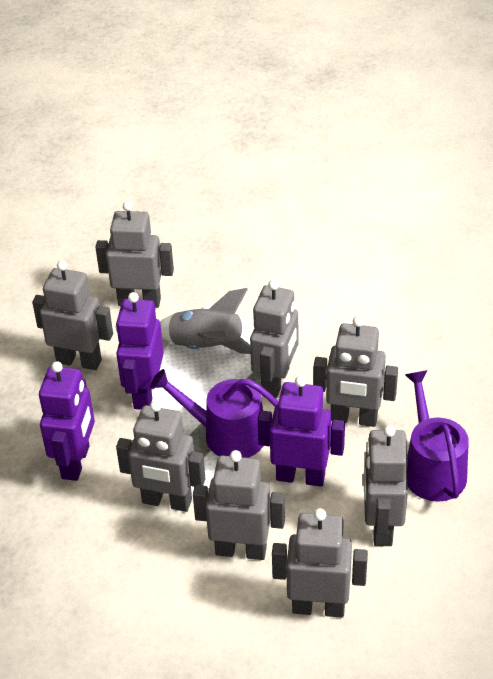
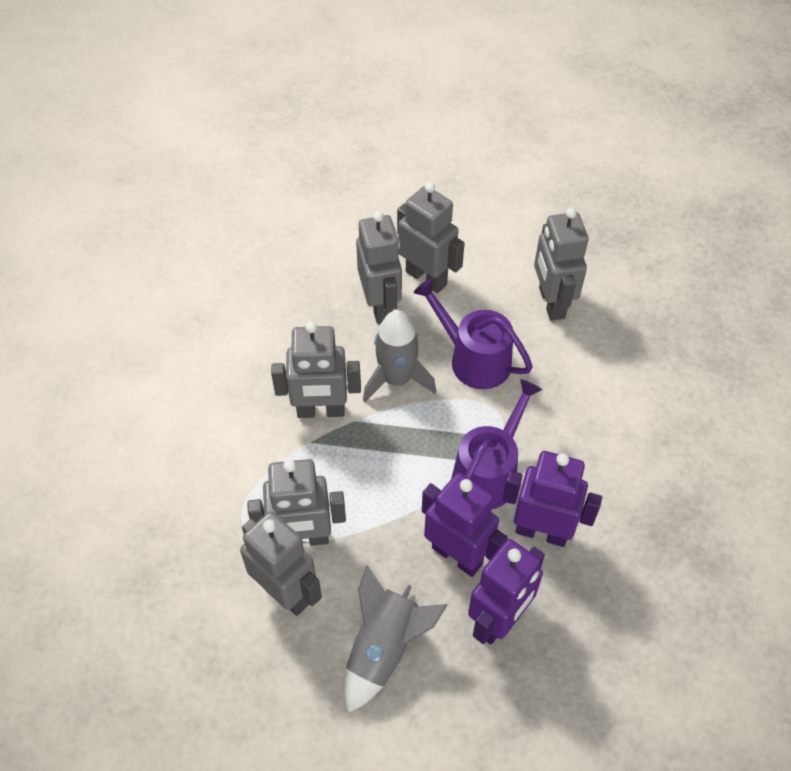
grey robot: 8 -> 6
grey rocket: 1 -> 2

